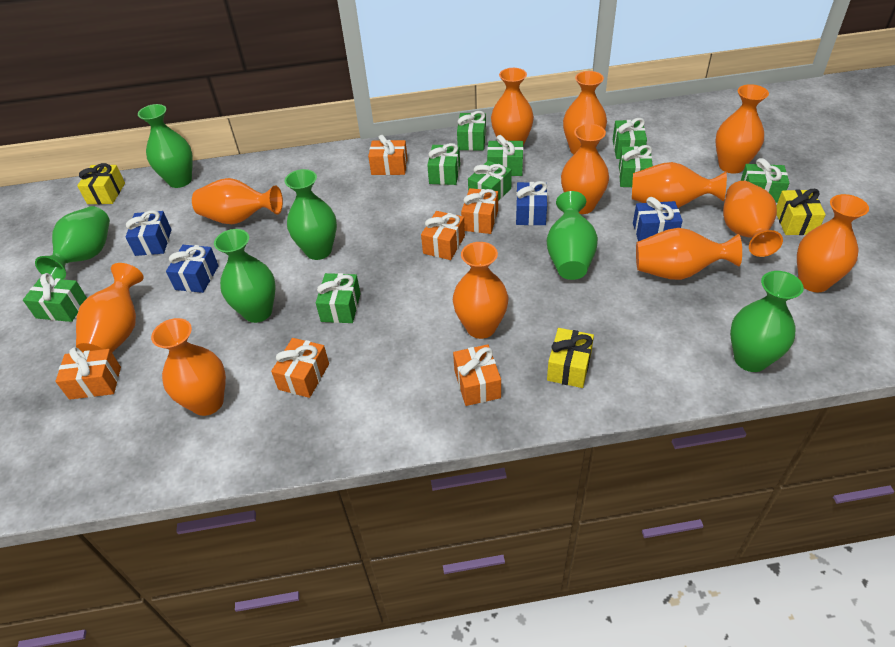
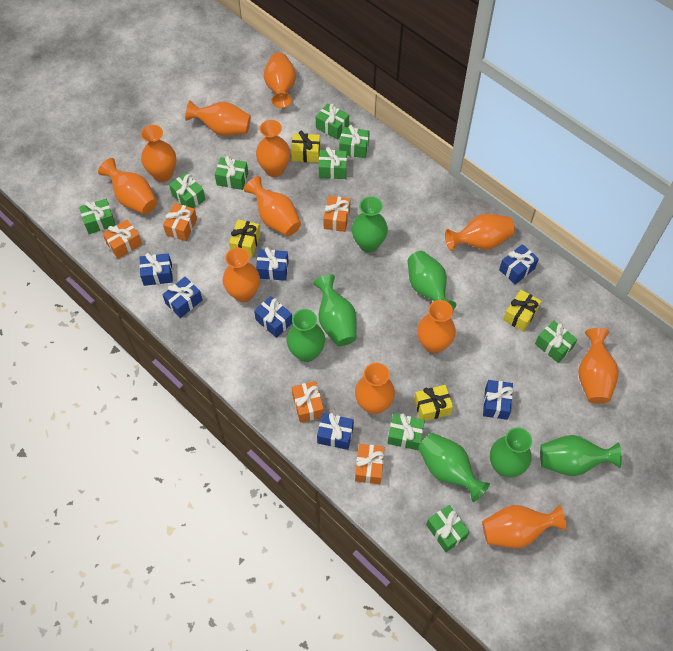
blue gift: 4 -> 7
green vase: 6 -> 7
orange gift: 6 -> 5
yellow gift: 3 -> 4

